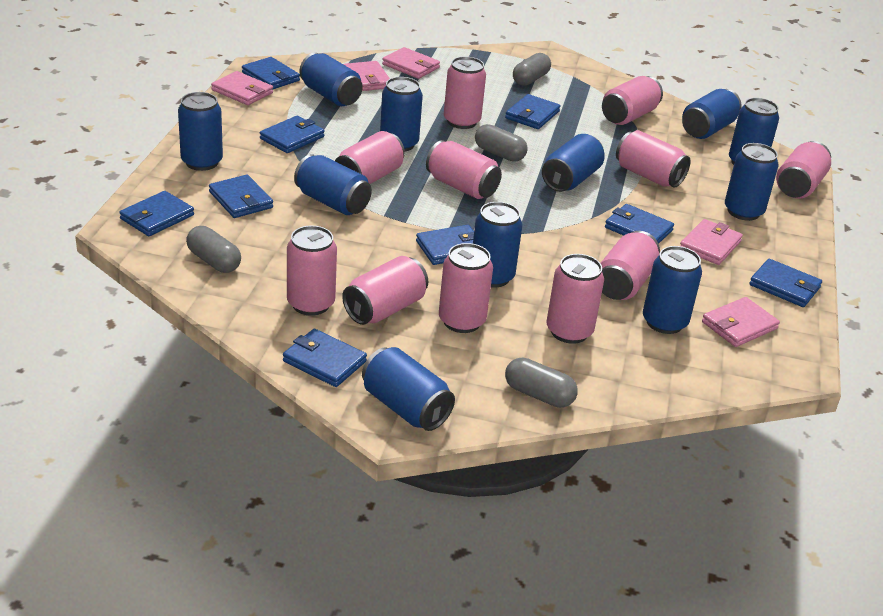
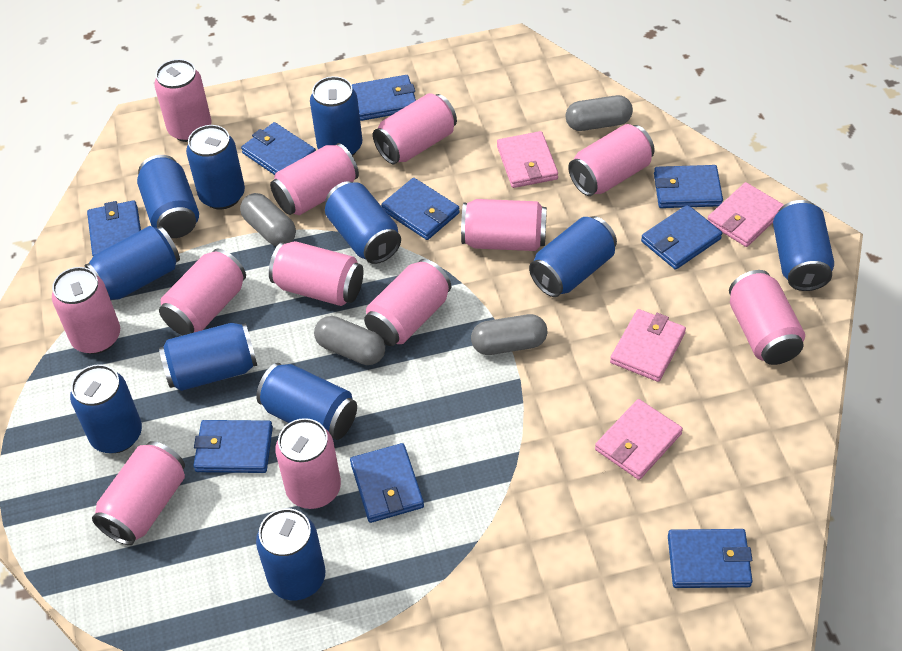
pink can: 11 -> 12
pink wallet: 5 -> 4

